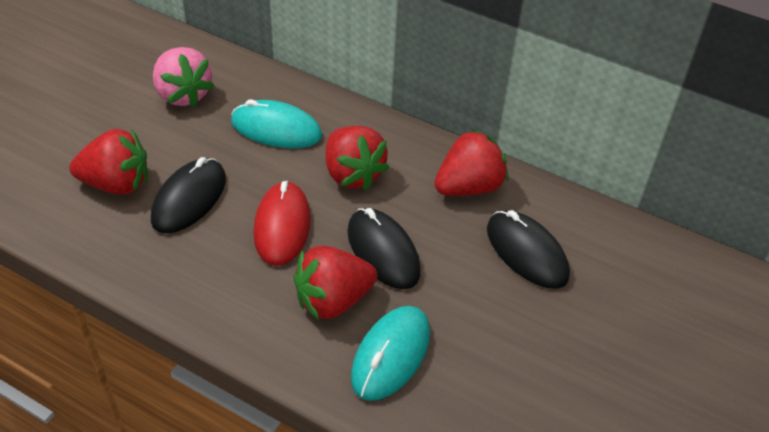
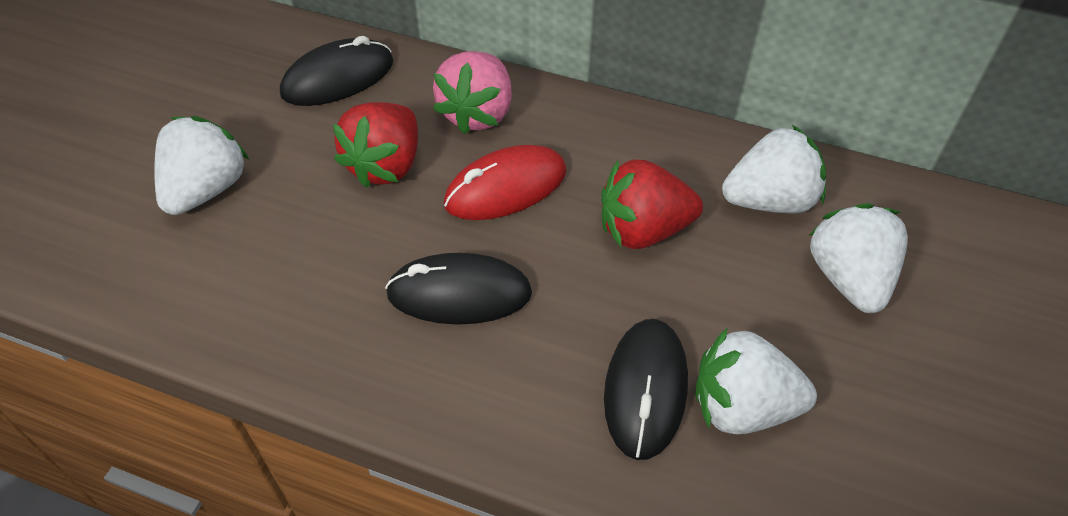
red strawberry: 4 -> 2
turquoise mouse: 2 -> 0
white strawberry: 0 -> 4

